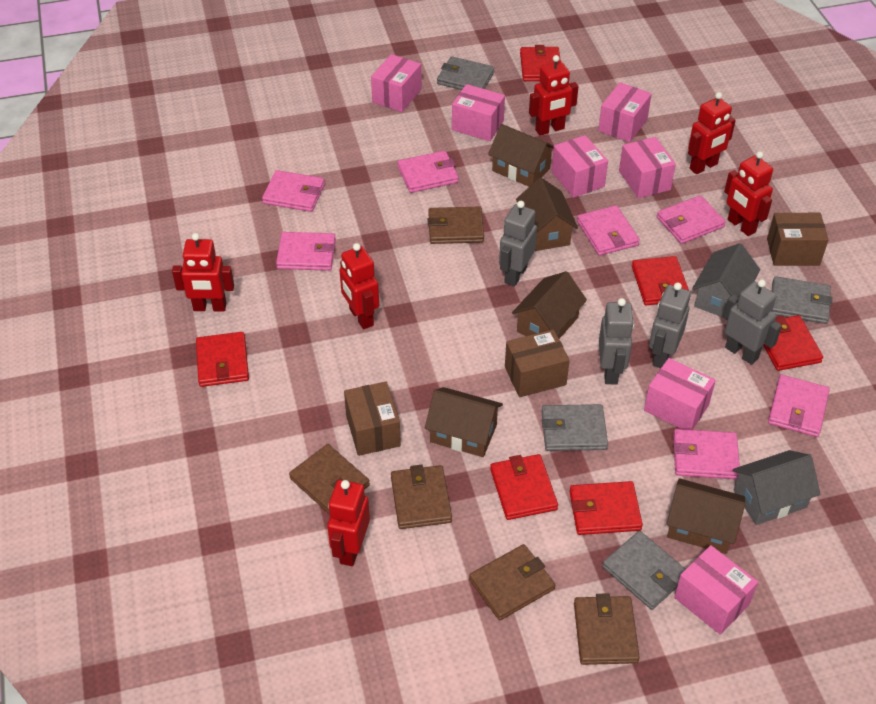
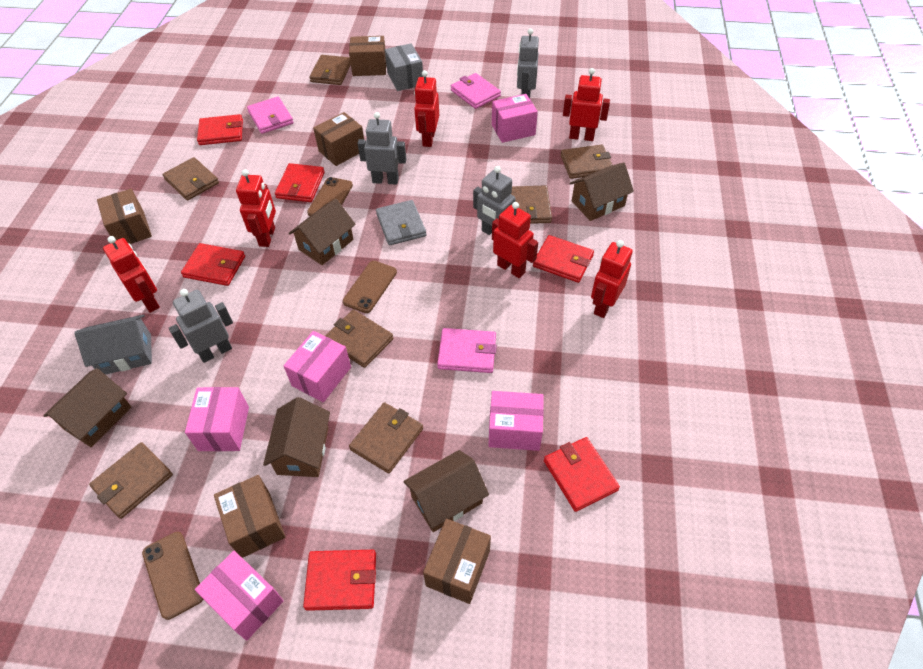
brown box: 3 -> 5
brown phone: 0 -> 3
brown wallet: 5 -> 7
grey box: 0 -> 1
grey house: 2 -> 1
grey wallet: 4 -> 1
pink box: 7 -> 5
pink wallet: 7 -> 3

